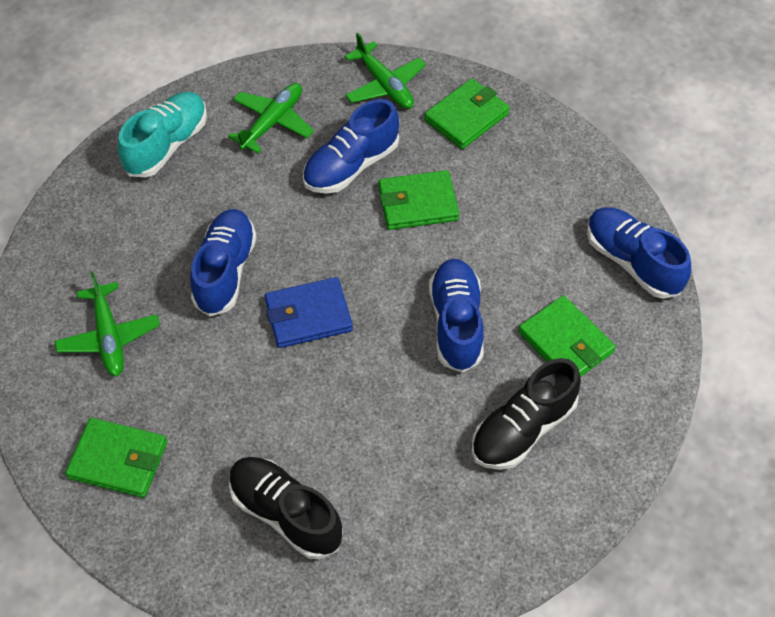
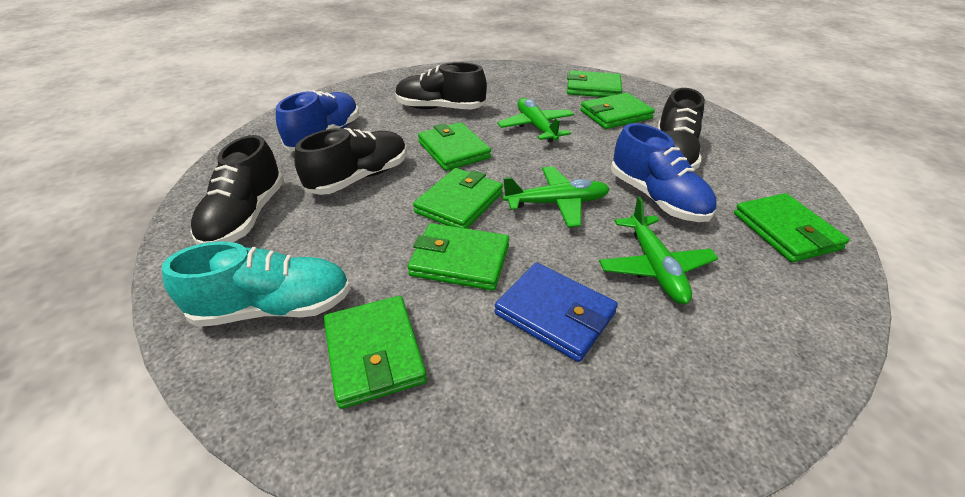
black shoe: 2 -> 4
blue shoe: 4 -> 2
green wallet: 4 -> 7

